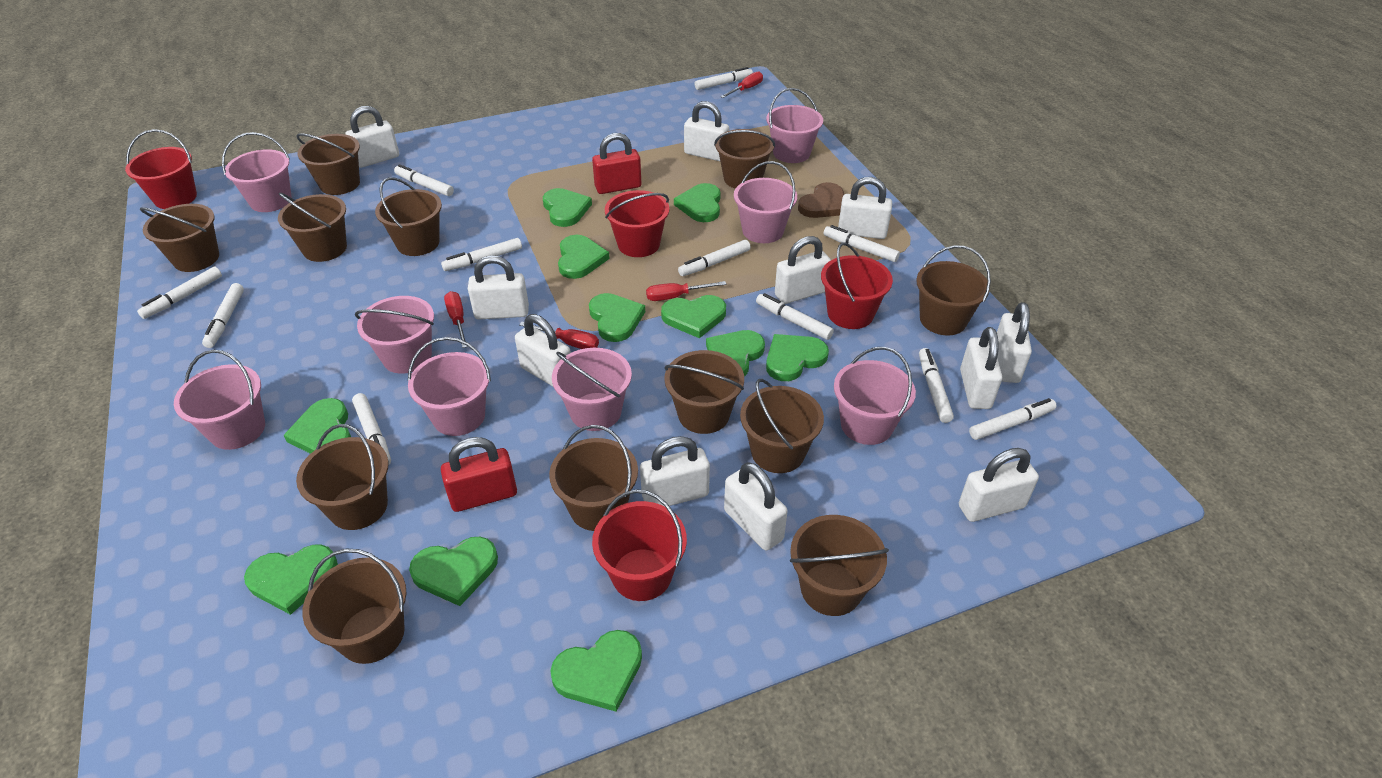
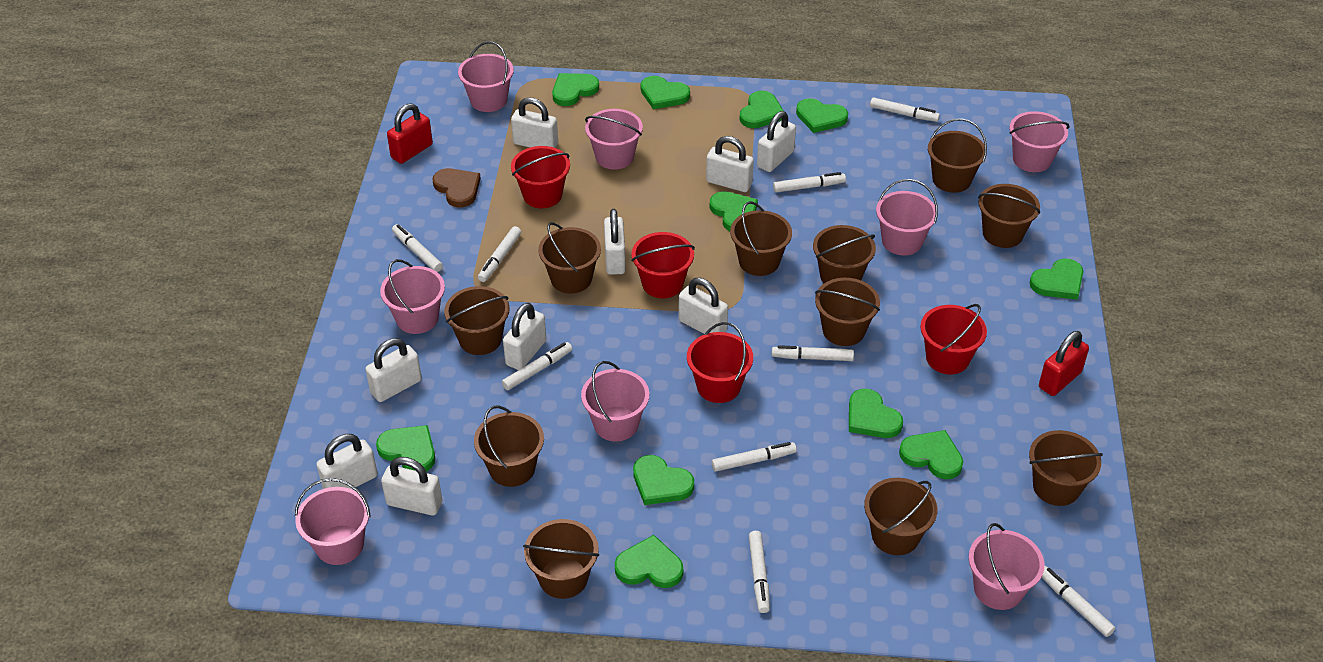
brown bucket: 12 -> 11
red screwdriver: 4 -> 0
white marker: 11 -> 9
white padlock: 11 -> 9

